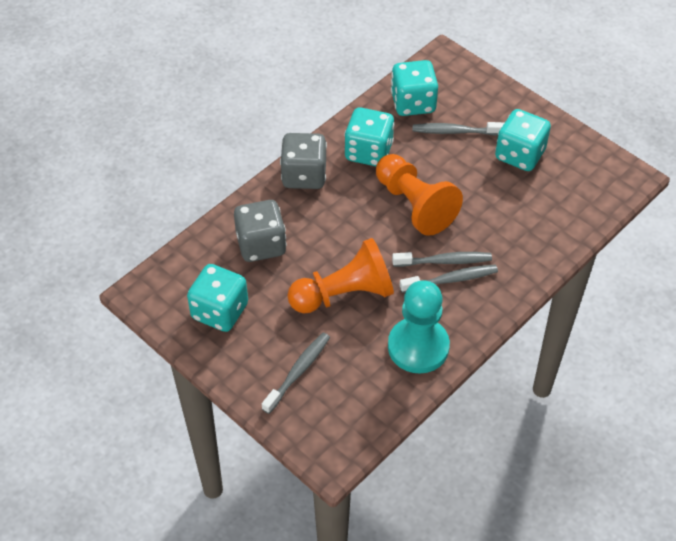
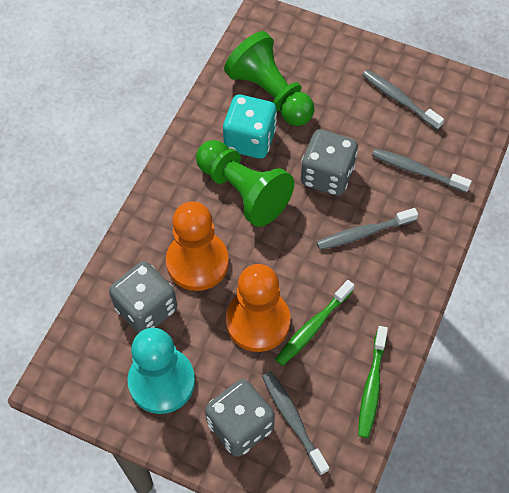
green pawn: 0 -> 2
green toothbrush: 0 -> 2
grey dice: 2 -> 3
turquoise dice: 4 -> 1

